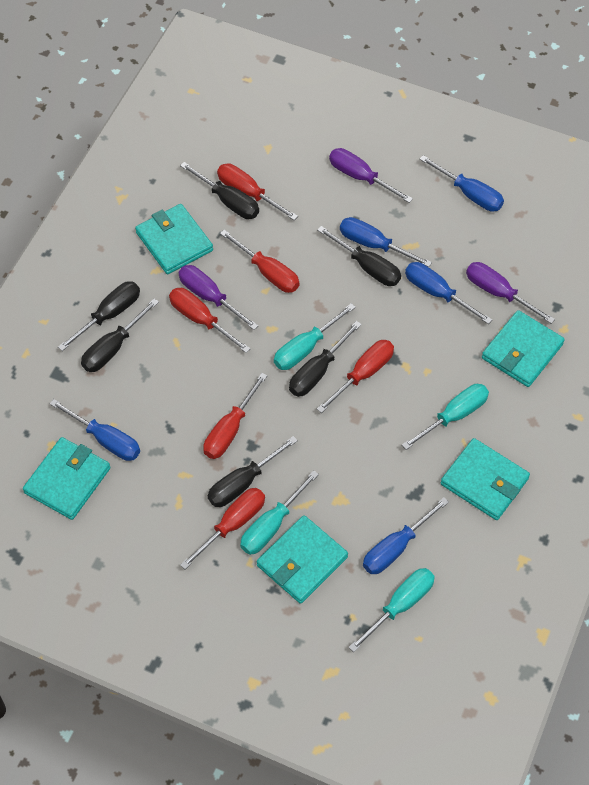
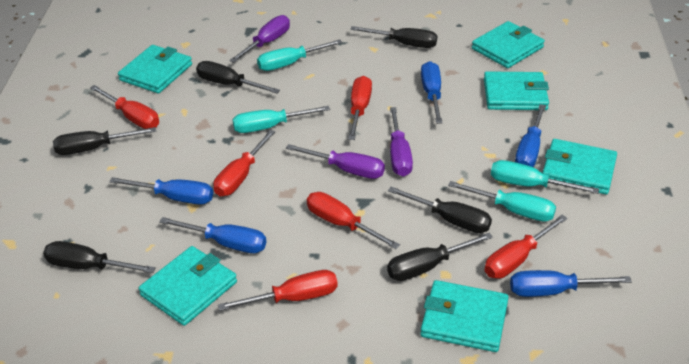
turquoise wallet: 5 -> 6

